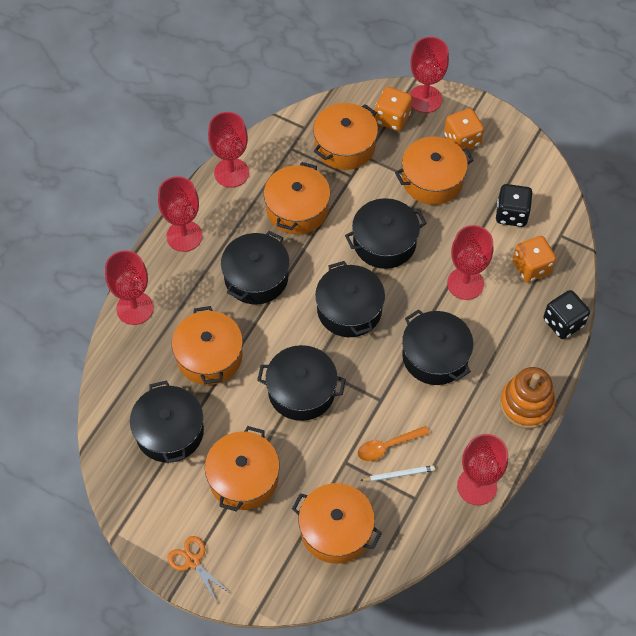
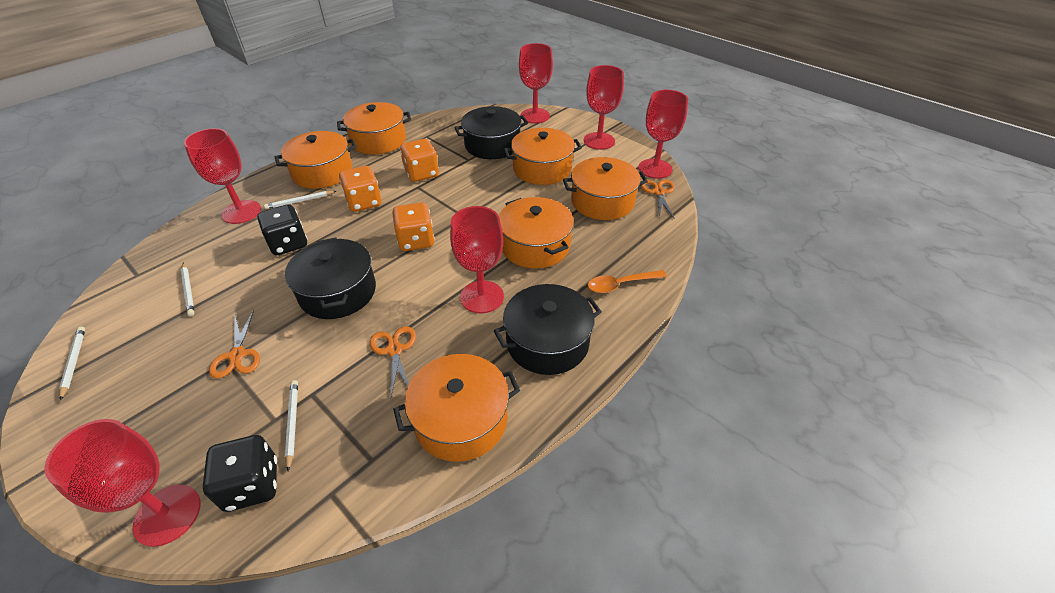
black pot: 6 -> 3
orange scissors: 1 -> 3
orange stacking toy: 1 -> 0
white pencil: 1 -> 4

